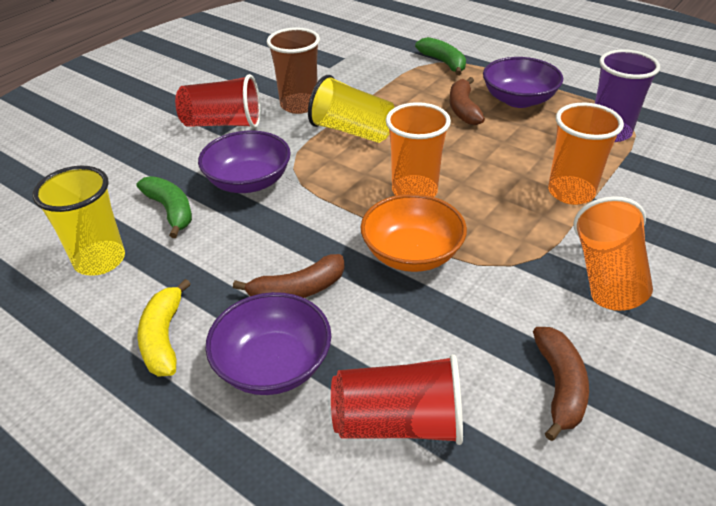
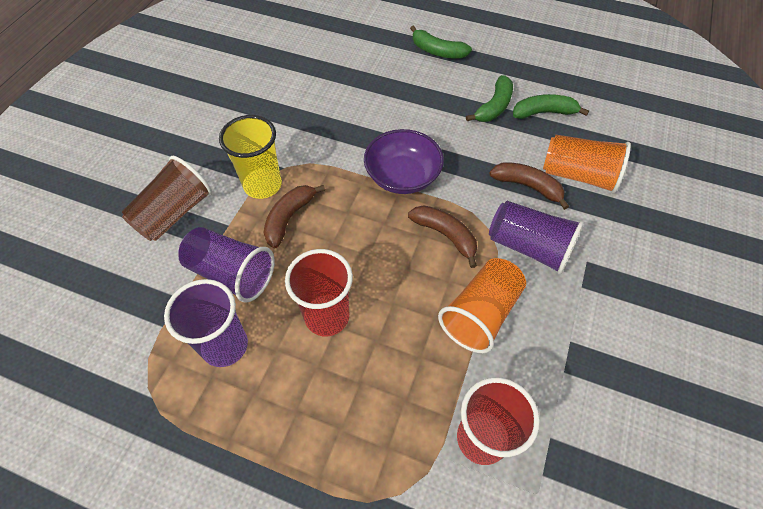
green banana: 2 -> 3
orange bowl: 1 -> 0
orange cup: 3 -> 2
purple bowl: 3 -> 1
purple cup: 1 -> 3
yellow banana: 1 -> 0
yellow cup: 2 -> 1

